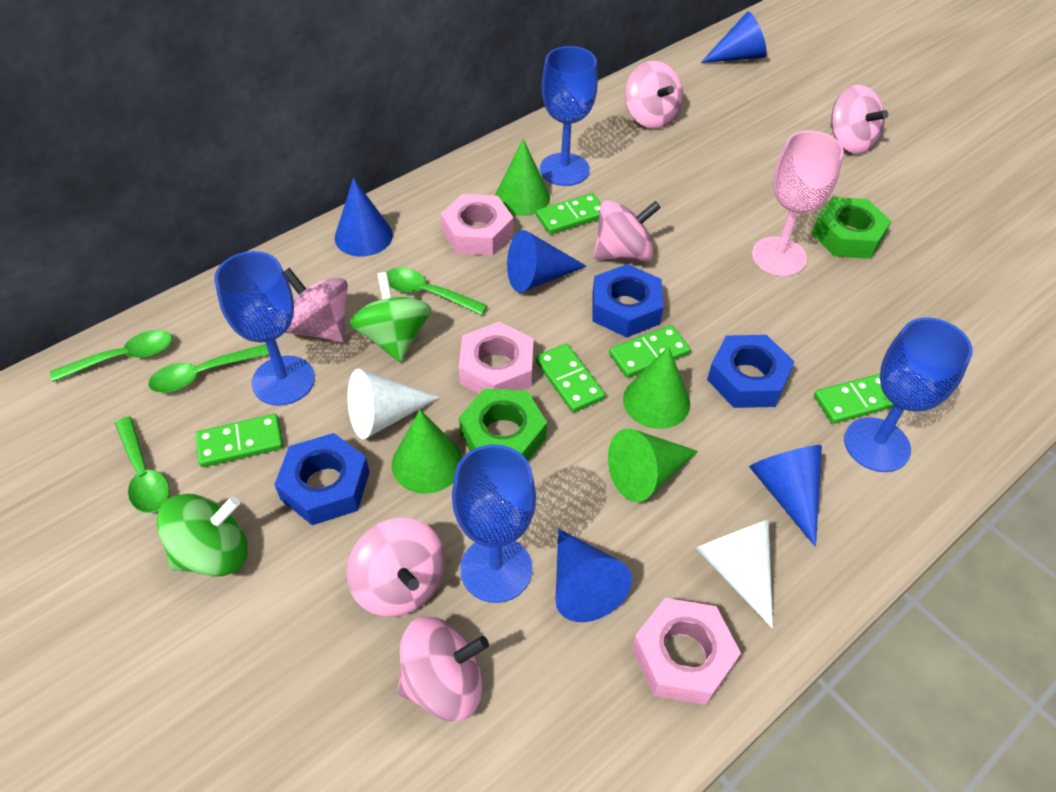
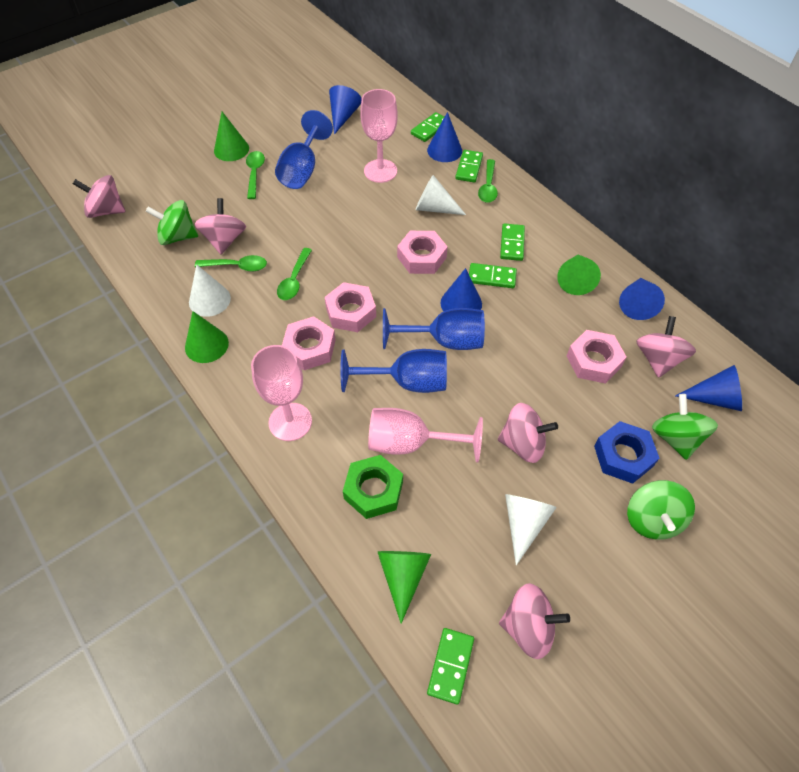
blue goblet: 4 -> 3
blue nut: 3 -> 1
green nut: 2 -> 1
green spinning top: 2 -> 3
pink goblet: 1 -> 3
pink nut: 3 -> 4
pink spinning top: 6 -> 5
white cone: 2 -> 3

